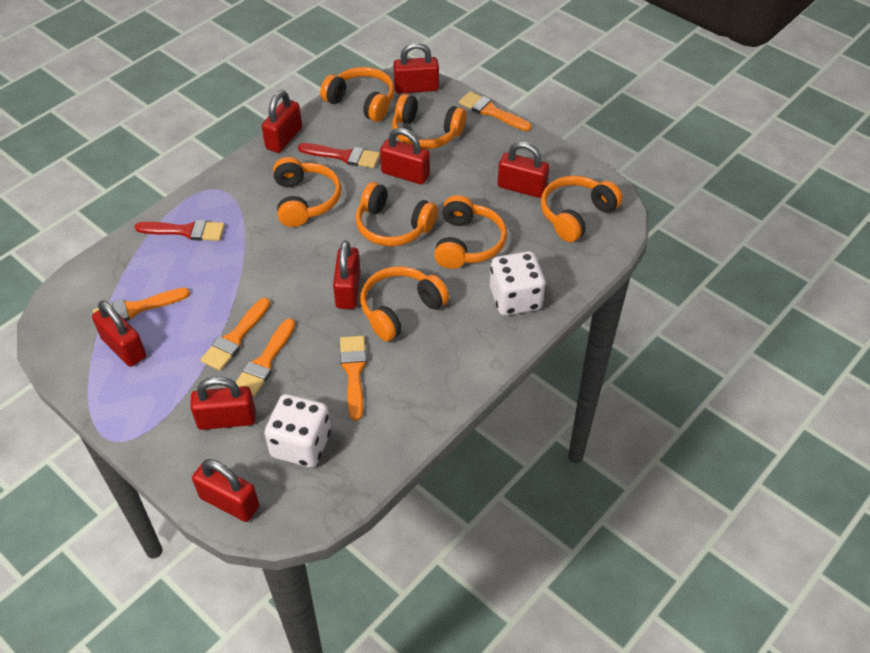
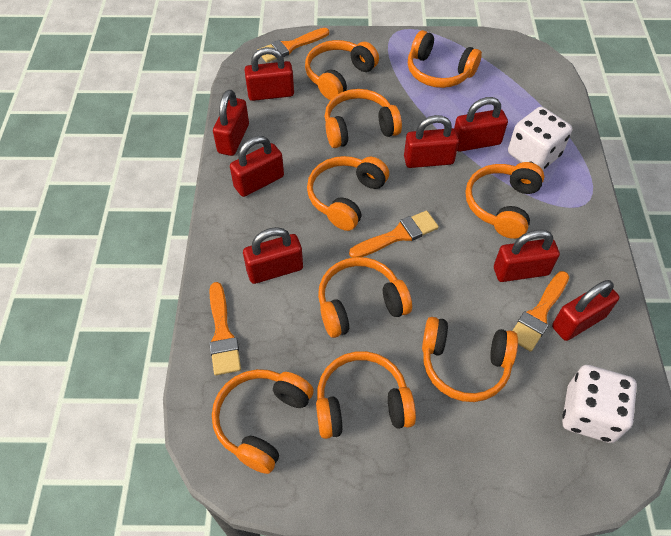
orange brush: 5 -> 4
orange headphones: 7 -> 9
red brush: 2 -> 0

